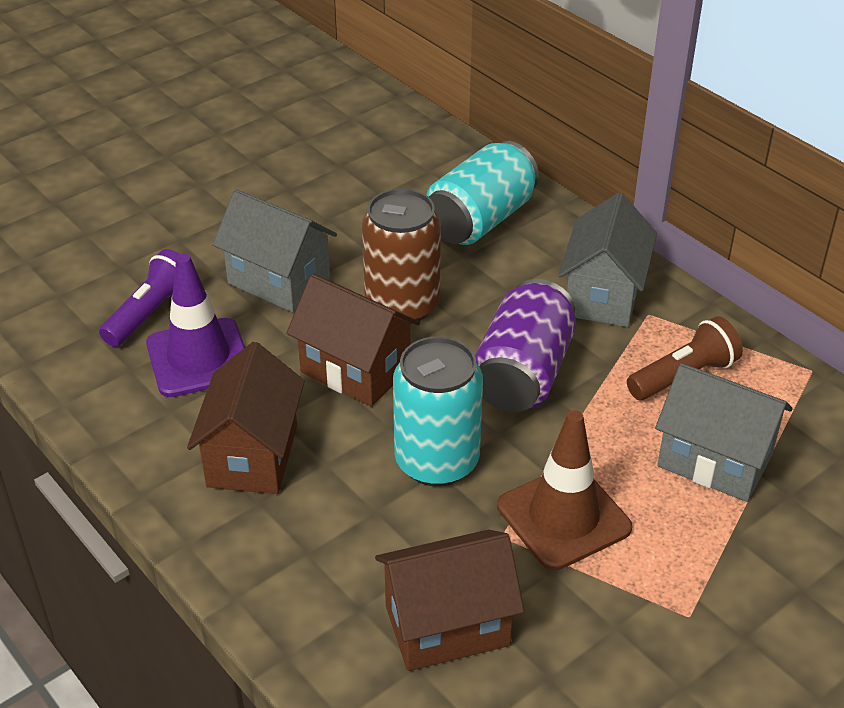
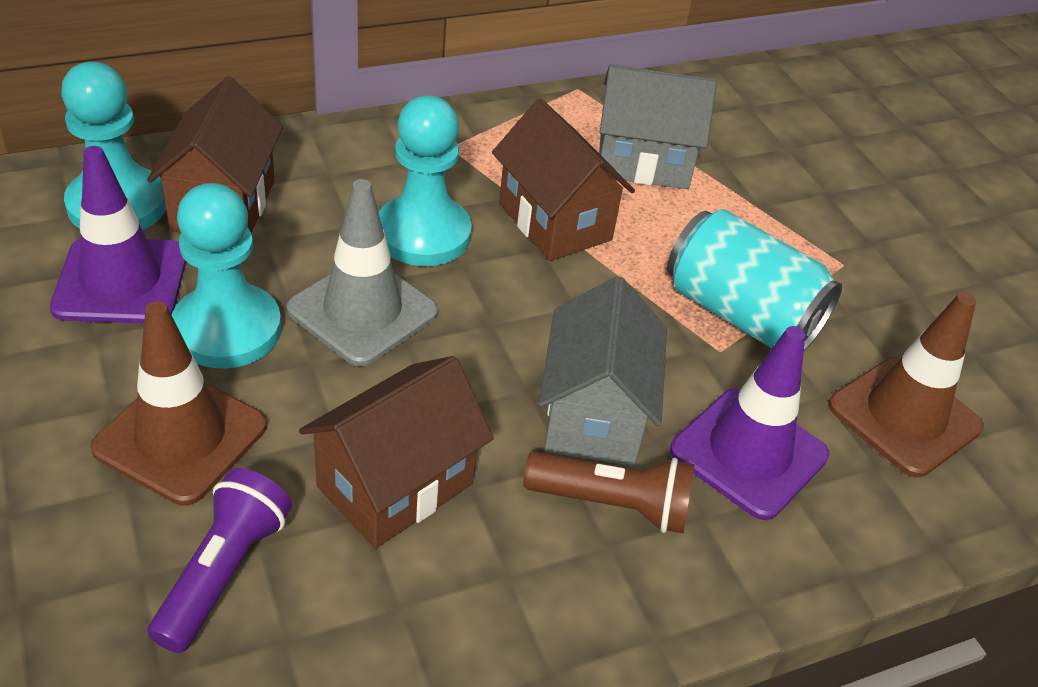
brown can: 1 -> 0
brown traffic cone: 1 -> 2
grey house: 3 -> 2
grey traffic cone: 0 -> 1
purple can: 1 -> 0
purple traffic cone: 1 -> 2
turquoise can: 2 -> 1
turquoise pawn: 0 -> 3

